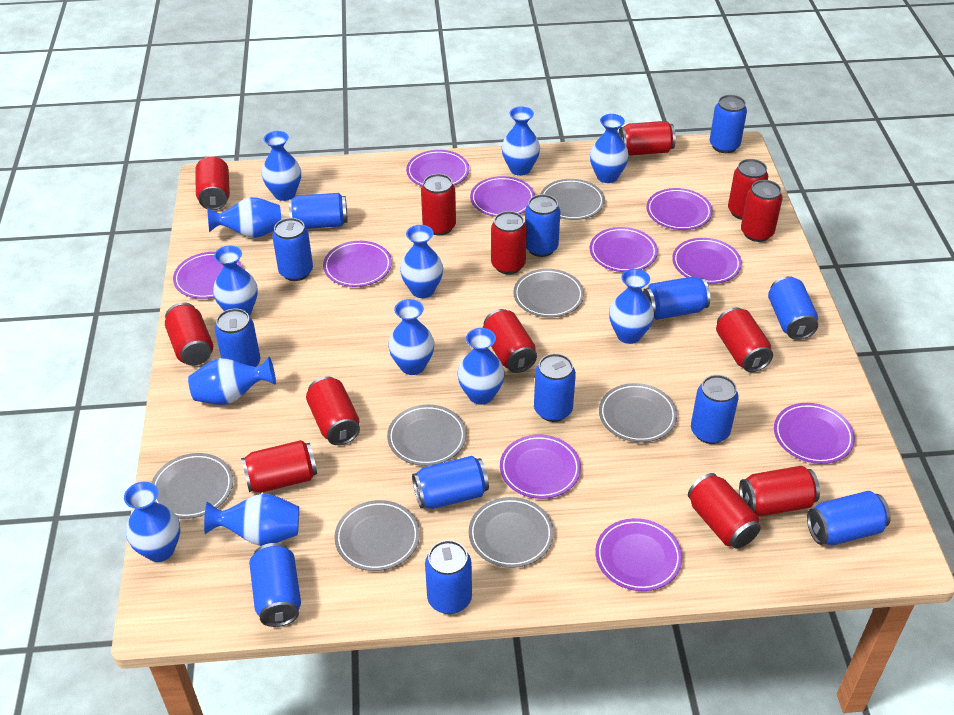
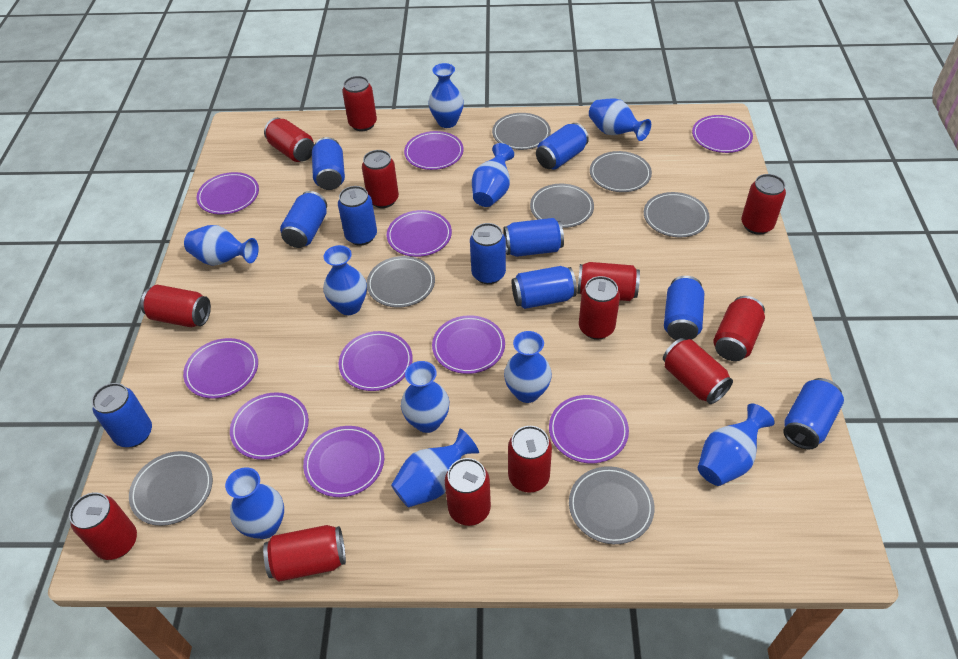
blue can: 13 -> 10
blue vase: 12 -> 10

